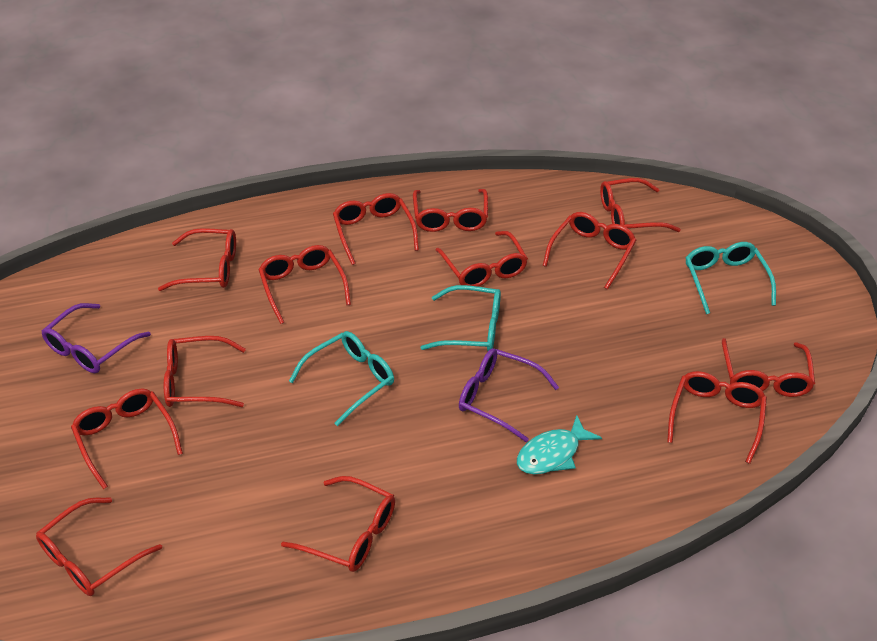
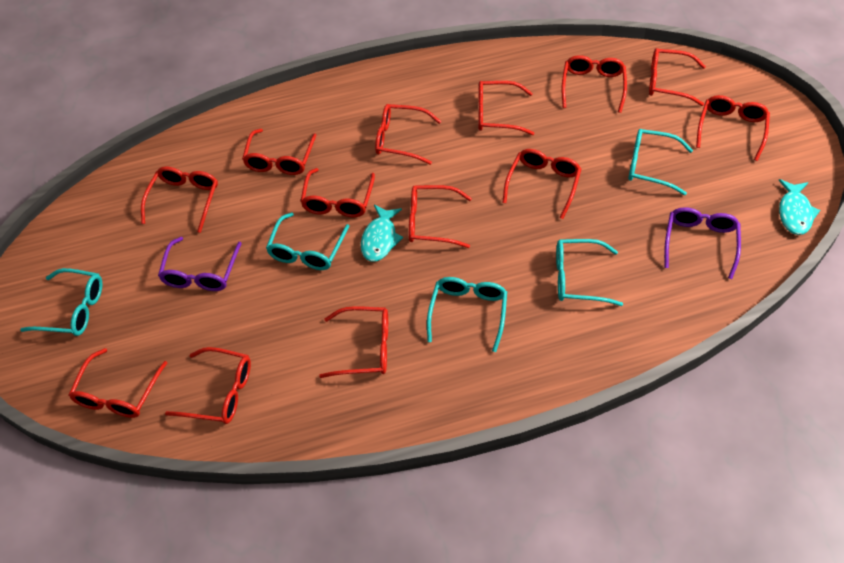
turquoise fish: 1 -> 2
turquoise glasses: 3 -> 5

